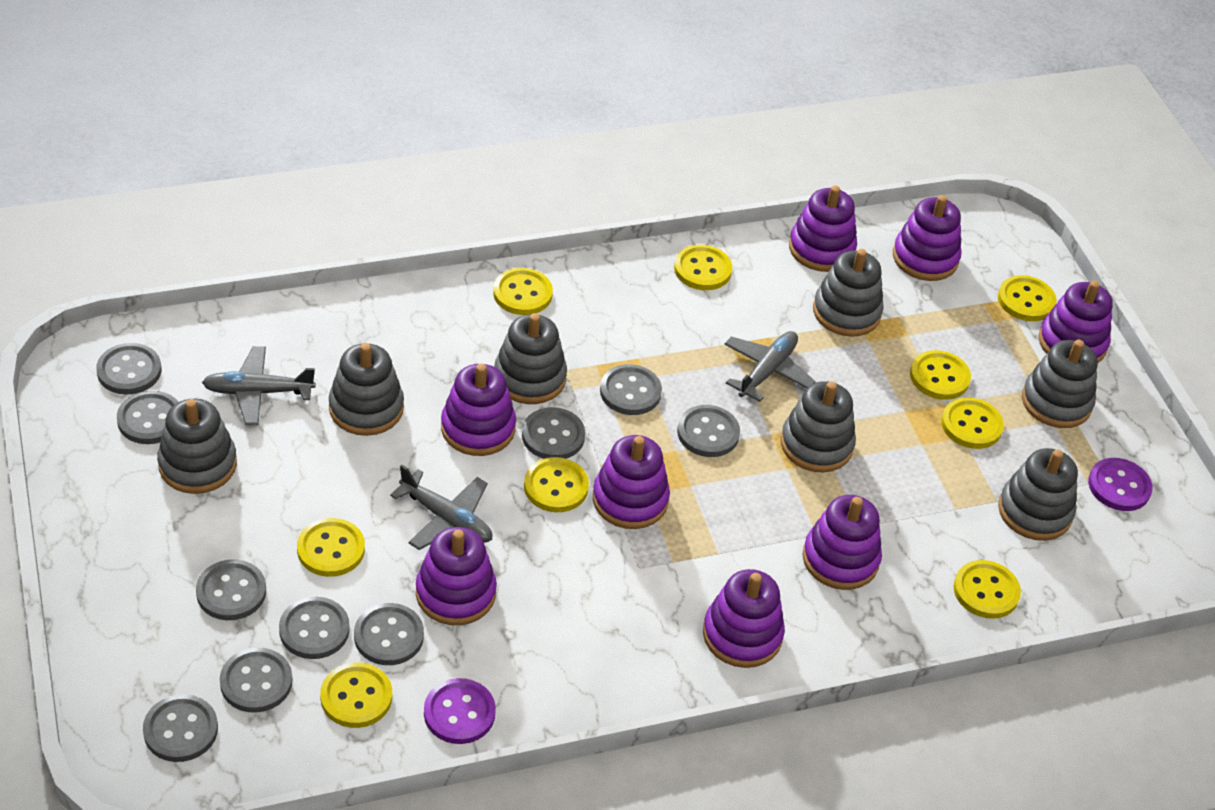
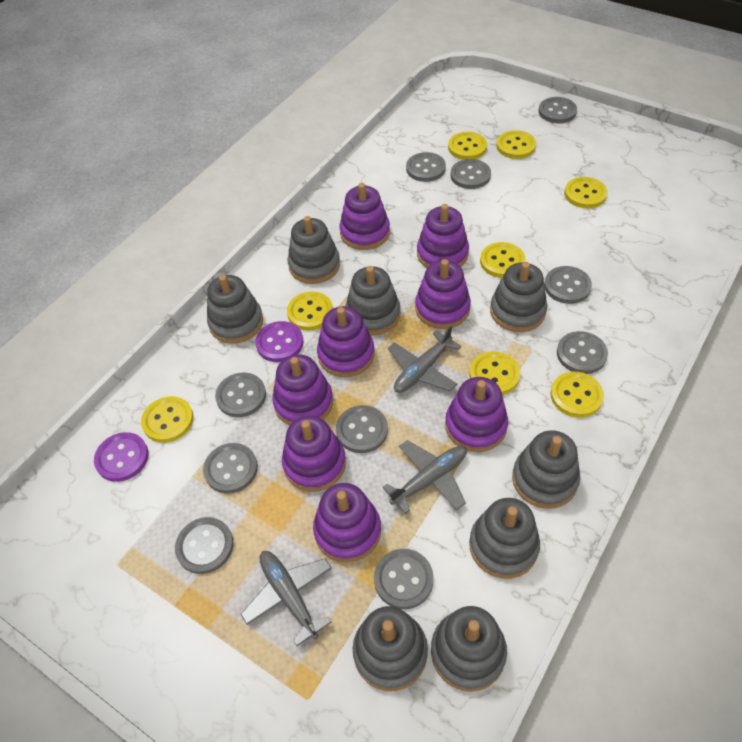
grey stacking toy: 7 -> 8
yellow button: 9 -> 8

